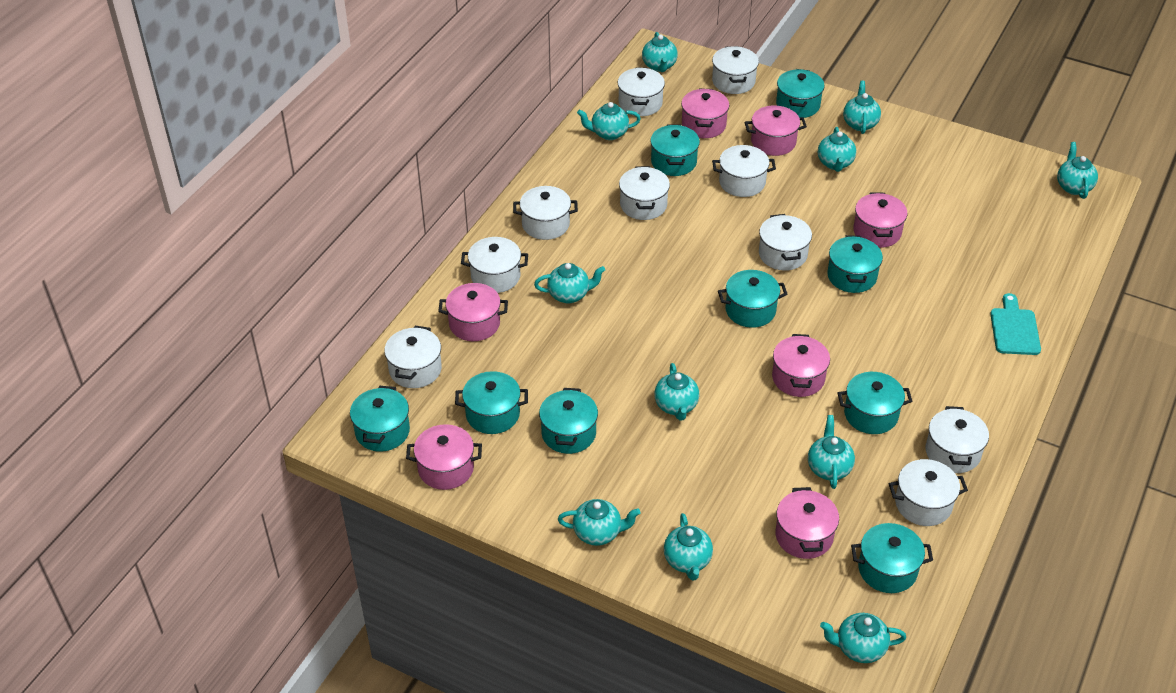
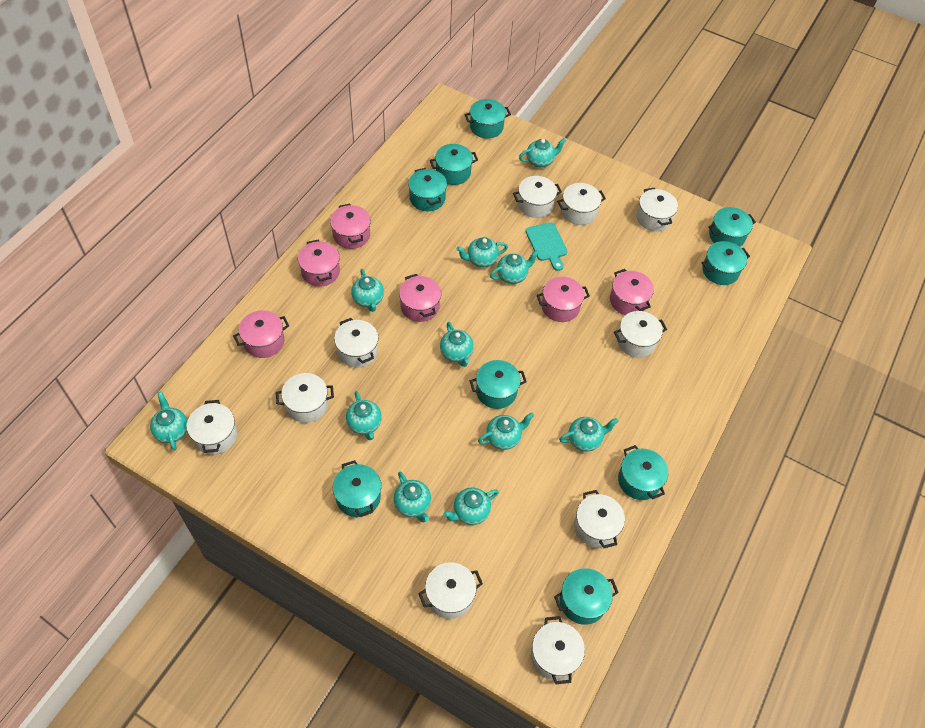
pink pot: 7 -> 6

